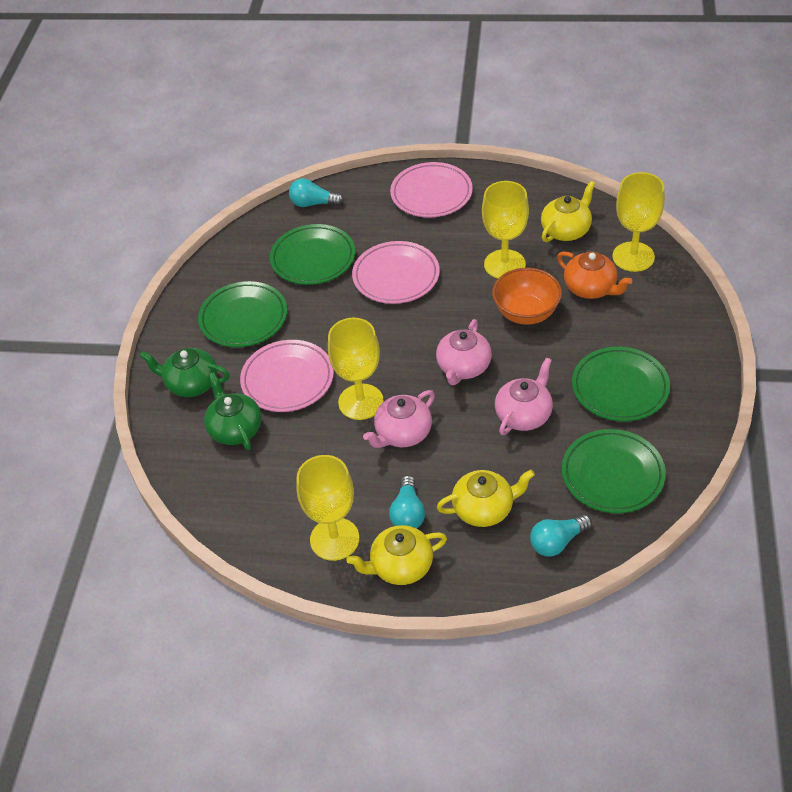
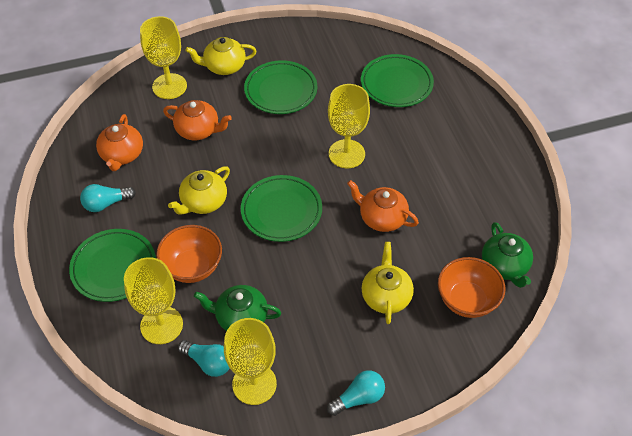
orange bowl: 1 -> 2
orange teapot: 1 -> 3
pink plate: 3 -> 0
pink teapot: 3 -> 0

